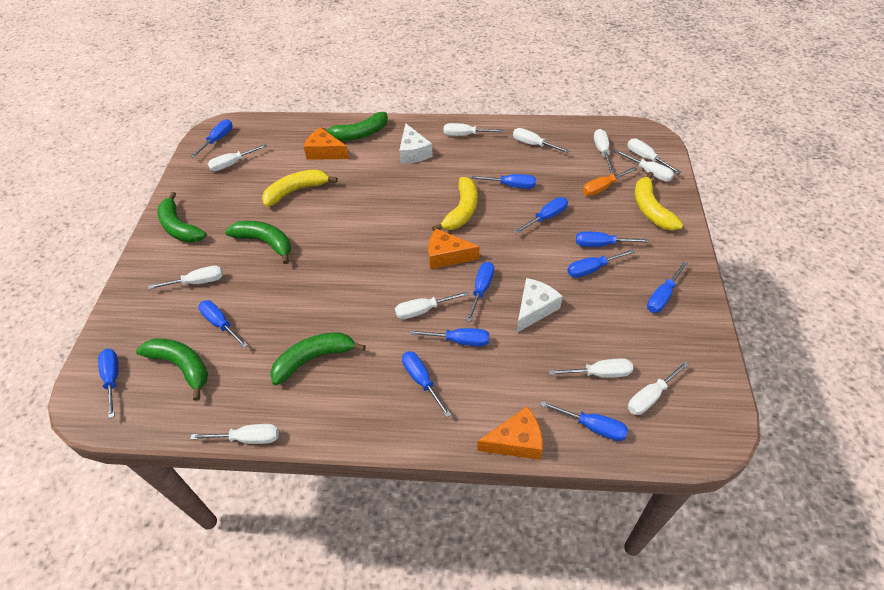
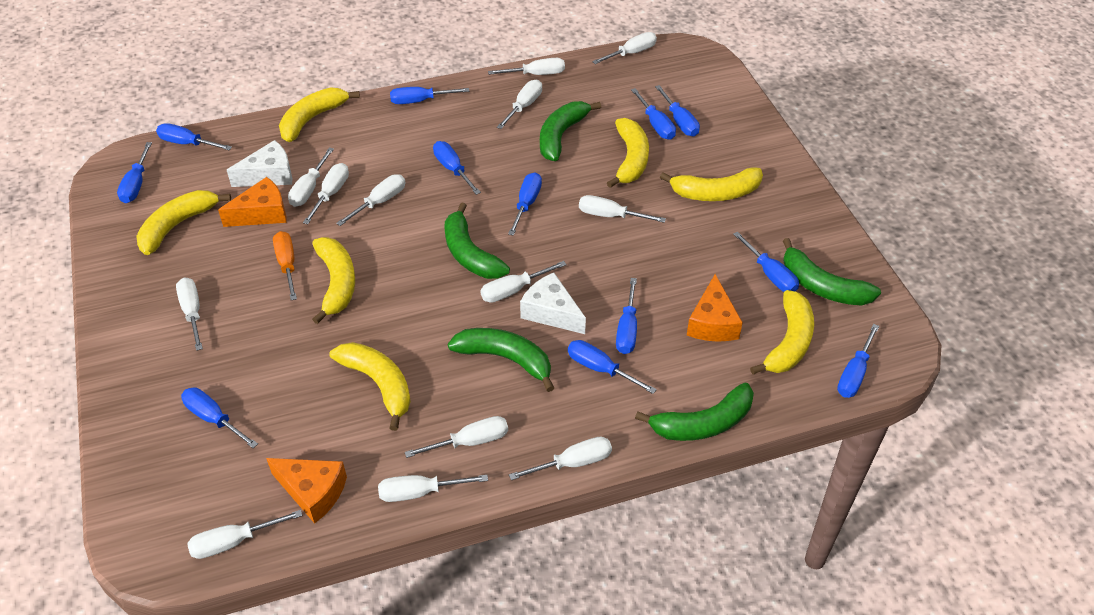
white screwdriver: 11 -> 13
yellow banana: 3 -> 7

